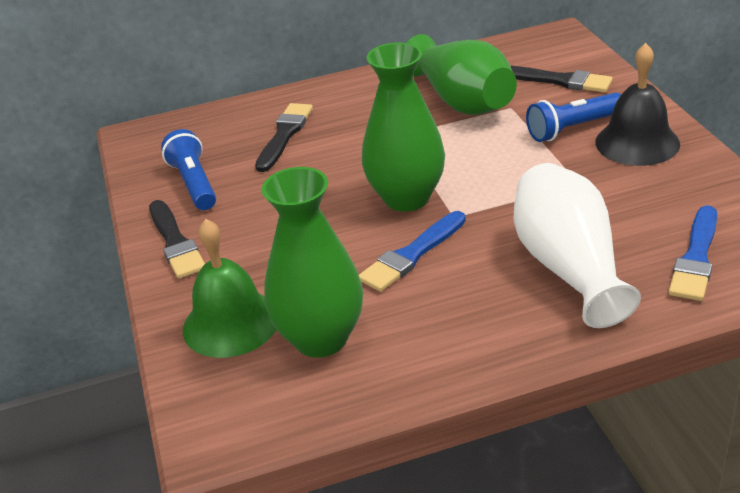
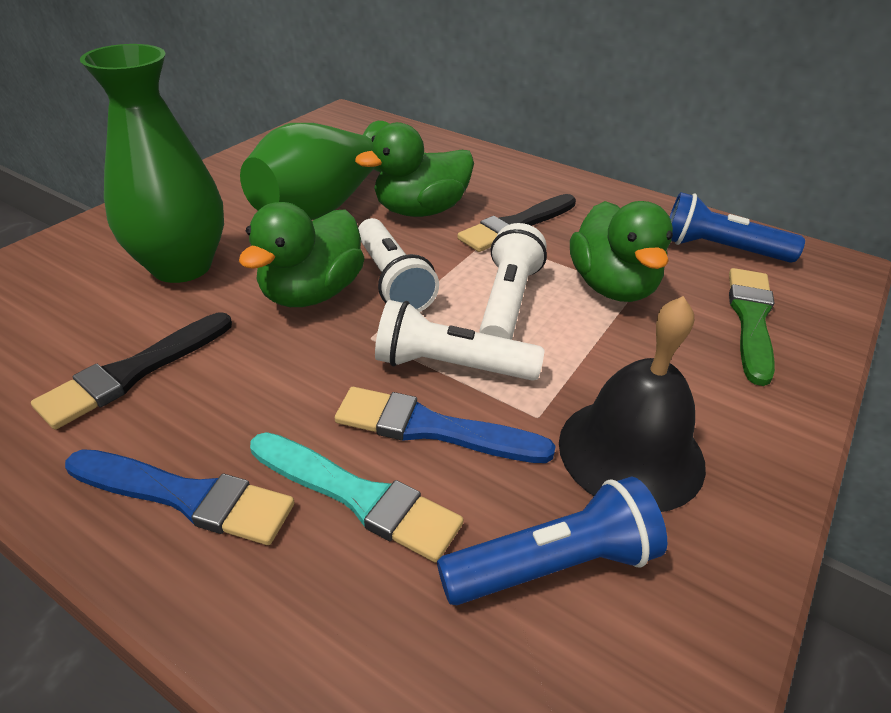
black brush: 3 -> 2
green bell: 1 -> 0
green brush: 0 -> 1
green duck: 0 -> 3
green vase: 3 -> 2
turquoise brush: 0 -> 1
white flashlight: 0 -> 3
white vase: 1 -> 0

